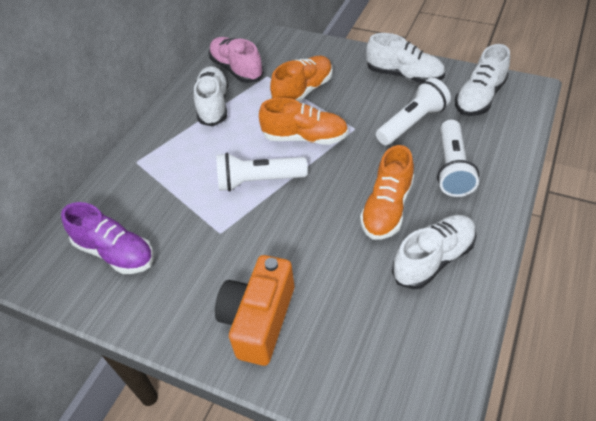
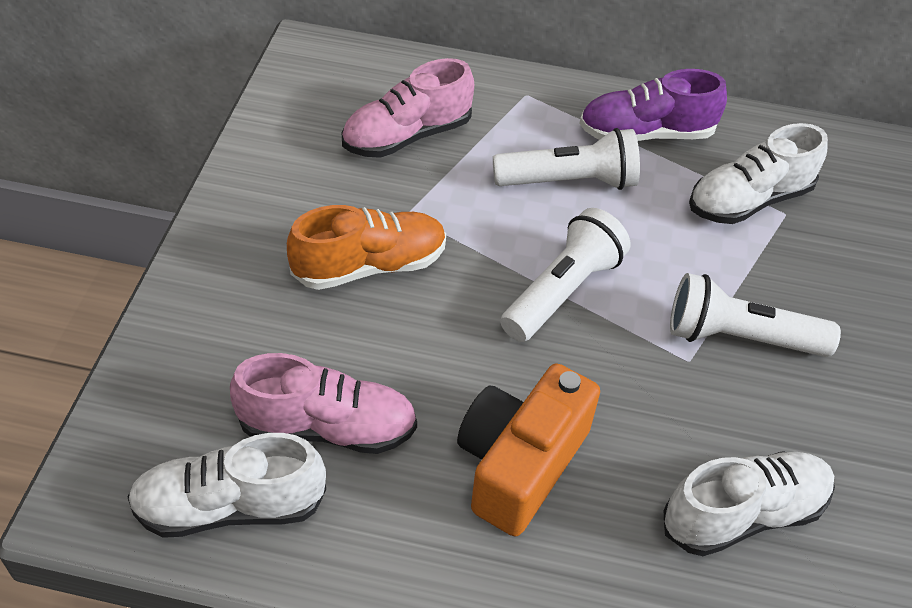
orange shoe: 3 -> 1
pink shoe: 1 -> 2
white shoe: 4 -> 3

